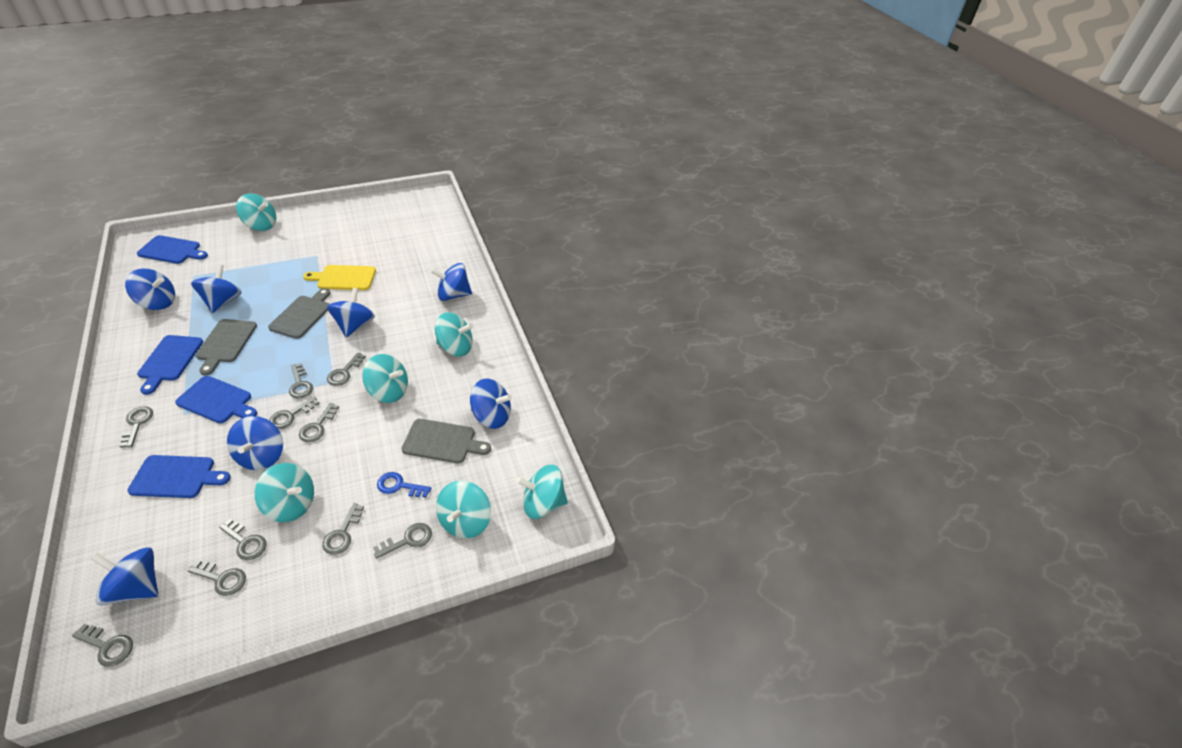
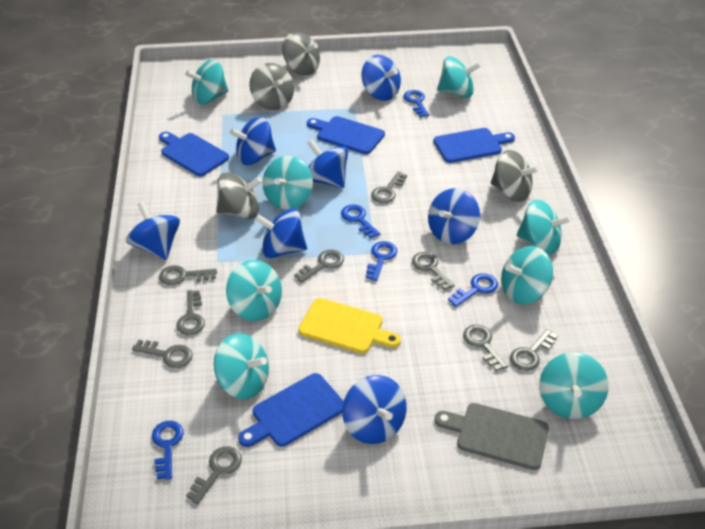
blue key: 1 -> 5
grey cutting board: 3 -> 1
grey key: 10 -> 9
grey spinning top: 0 -> 4
turquoise spinning top: 6 -> 8

